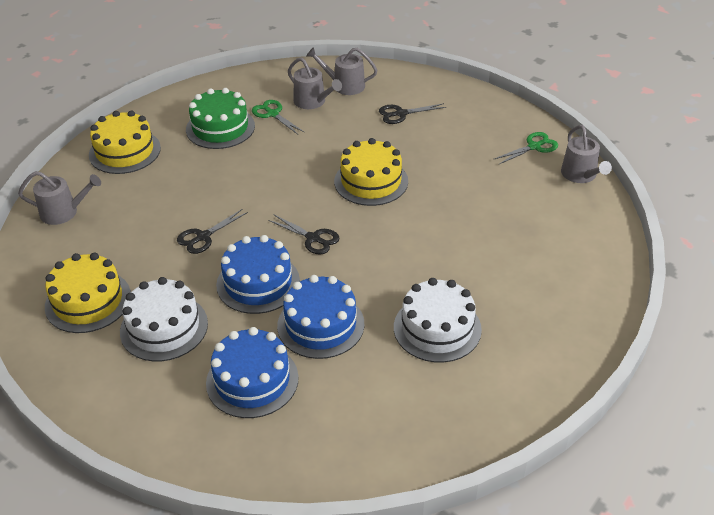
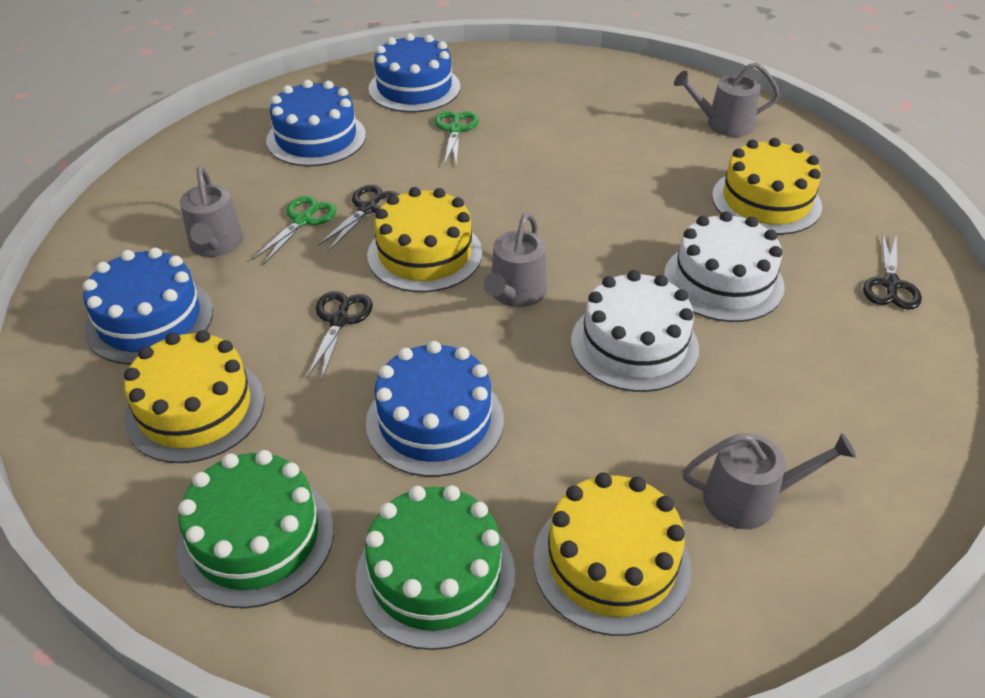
blue cake: 3 -> 4
green cake: 1 -> 2
yellow cake: 3 -> 4

